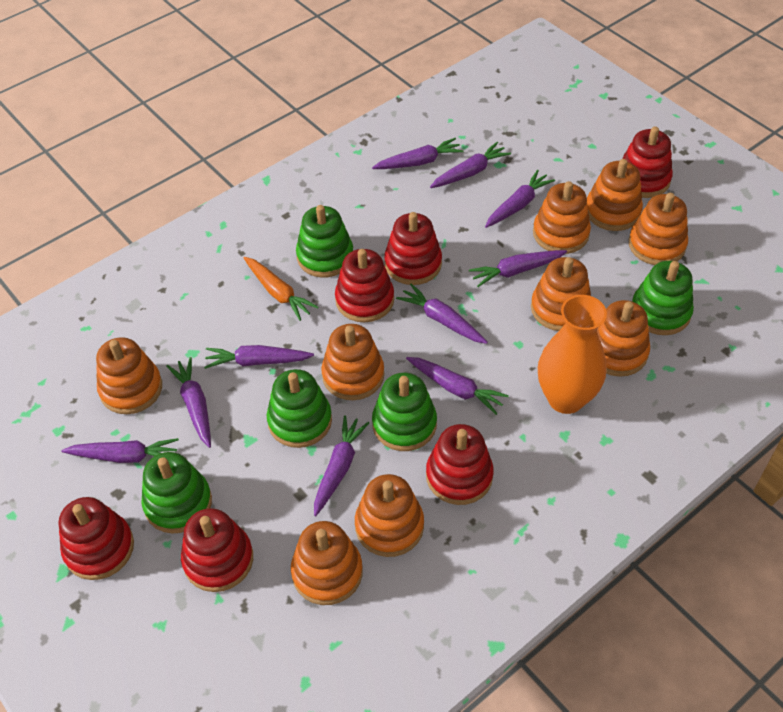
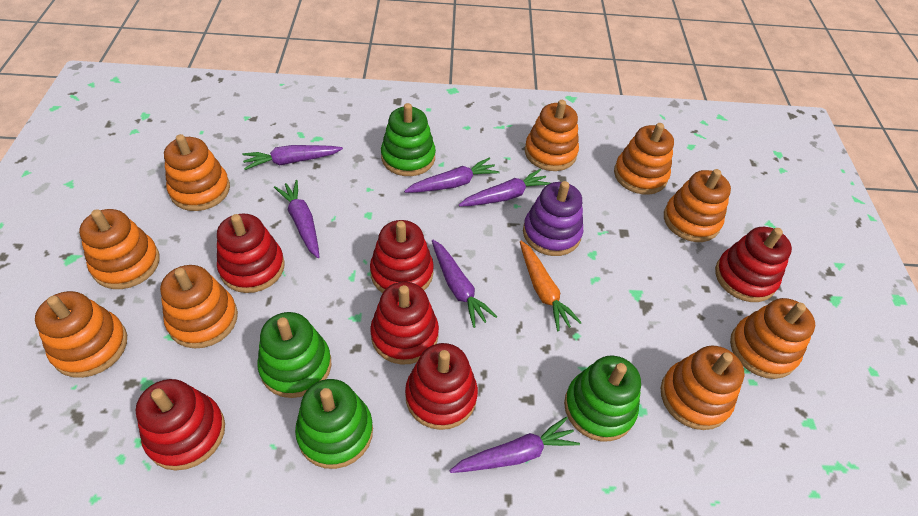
green stacking toy: 5 -> 4
orange vase: 1 -> 0
purple carrot: 10 -> 6
purple stacking toy: 0 -> 1

